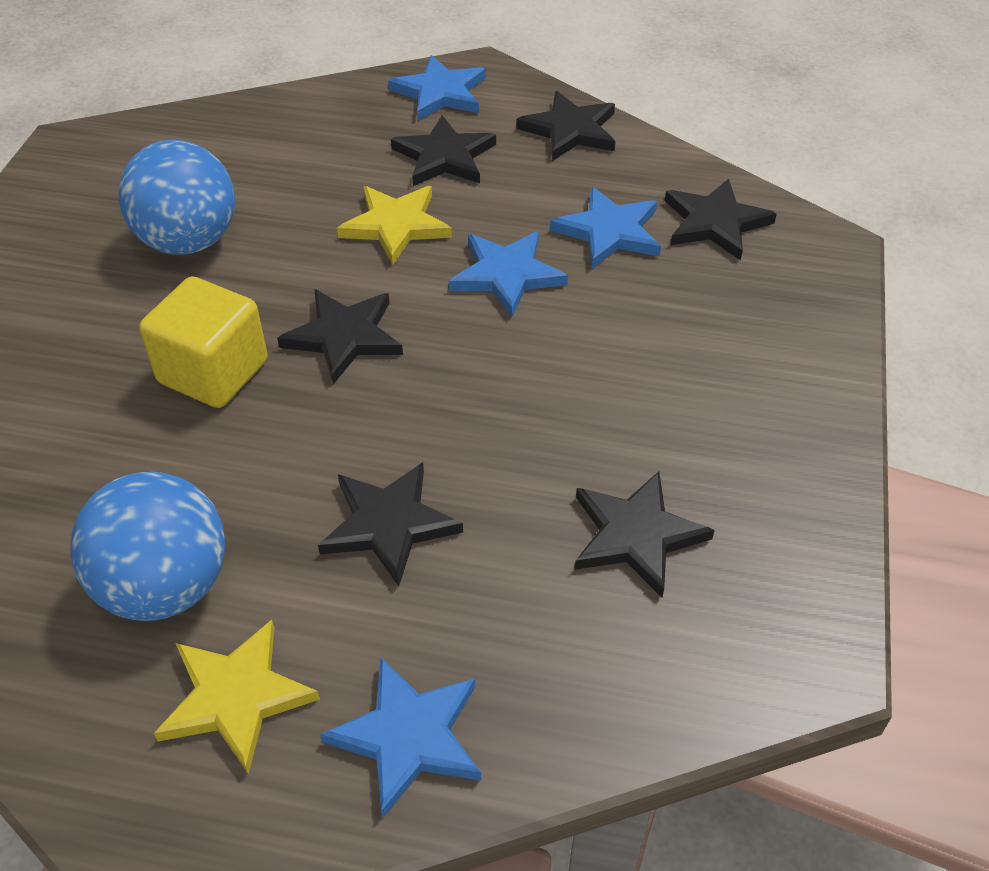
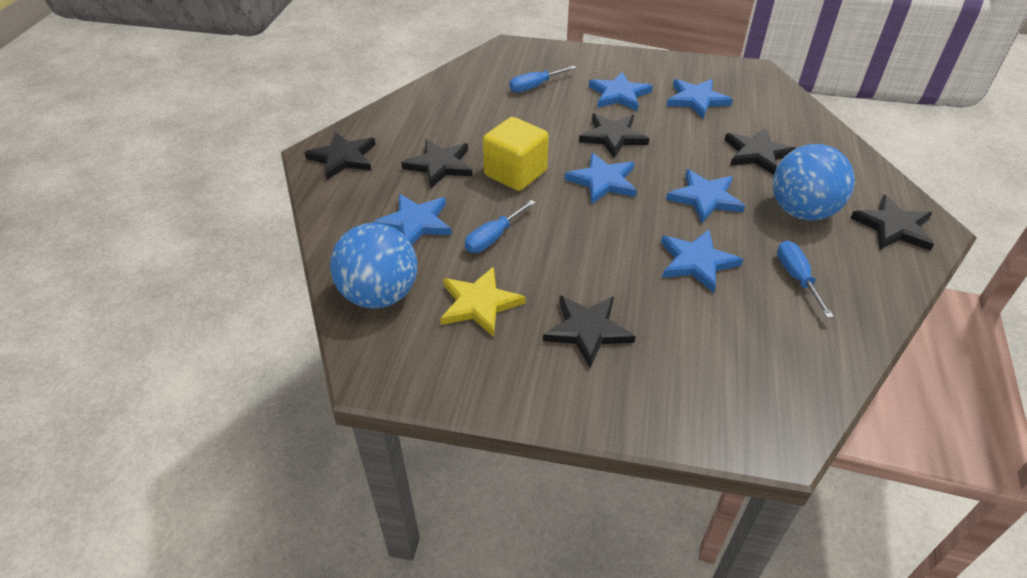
blue screwdriver: 0 -> 3
blue star: 4 -> 6
yellow star: 2 -> 1

